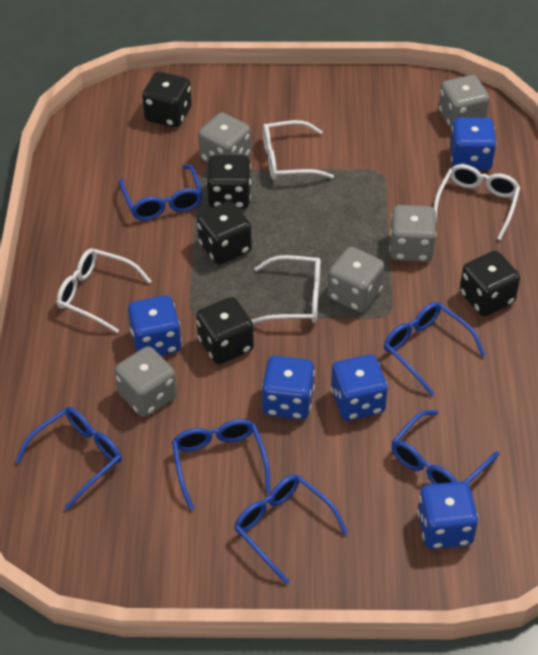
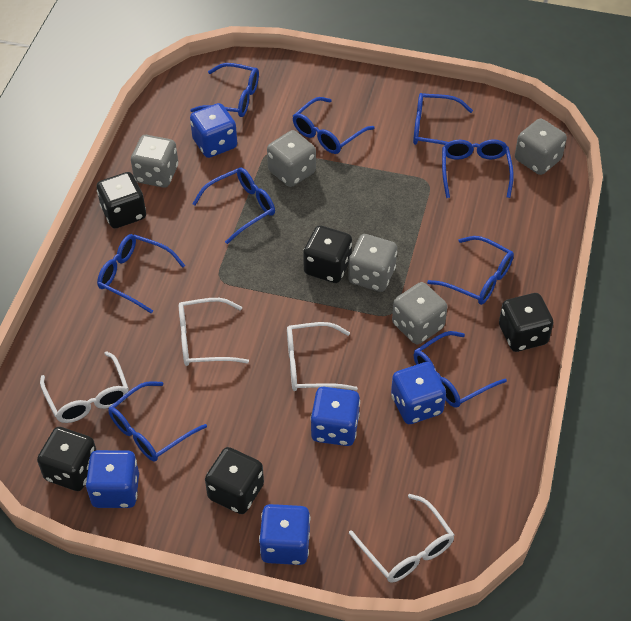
blue glasses: 6 -> 9

